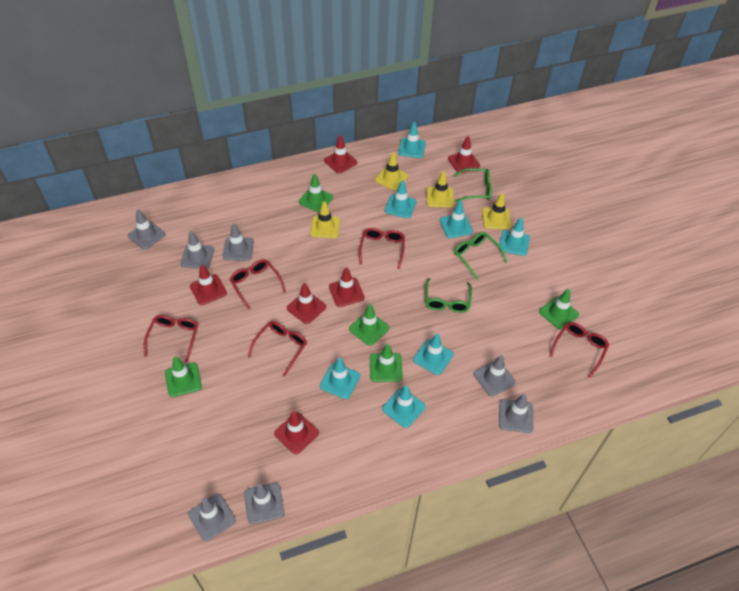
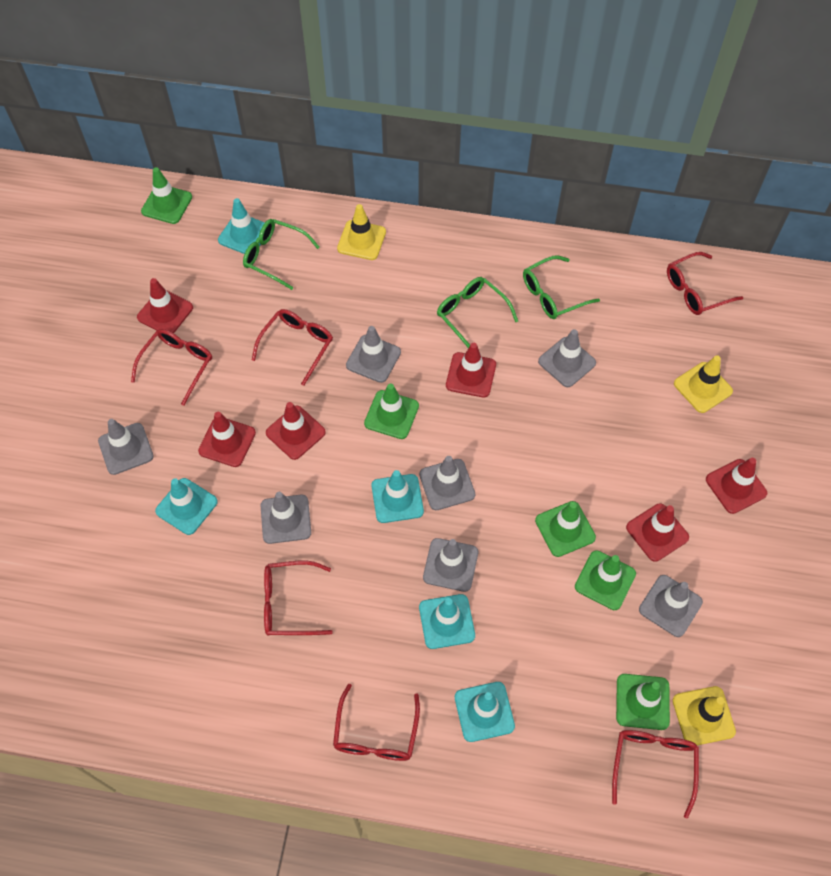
red glasses: 5 -> 6
turquoise traffic cone: 7 -> 5
yellow traffic cone: 4 -> 3

